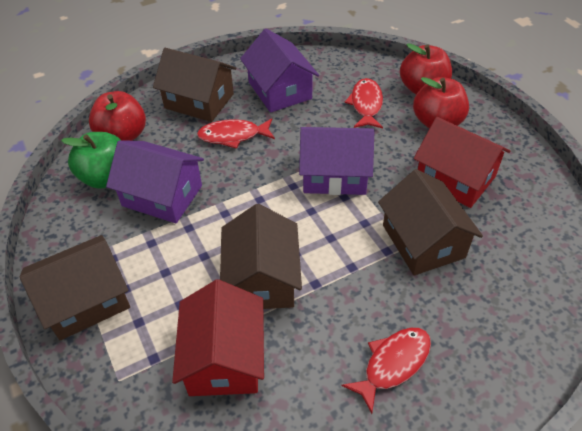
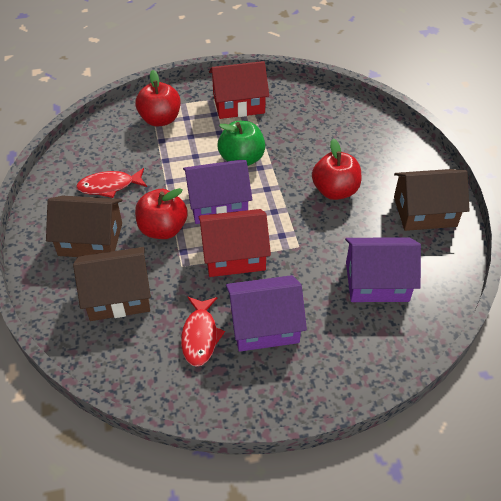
brown house: 4 -> 3
red fish: 3 -> 2

